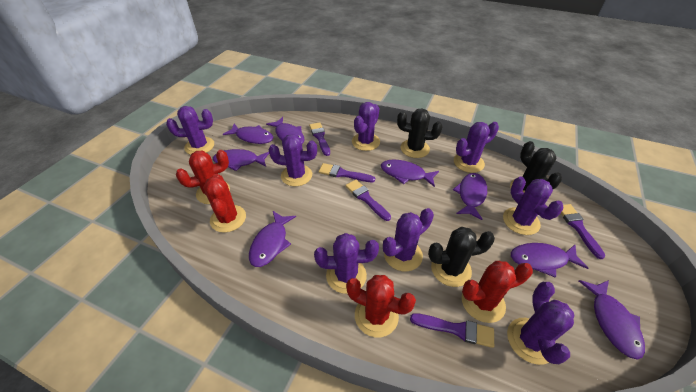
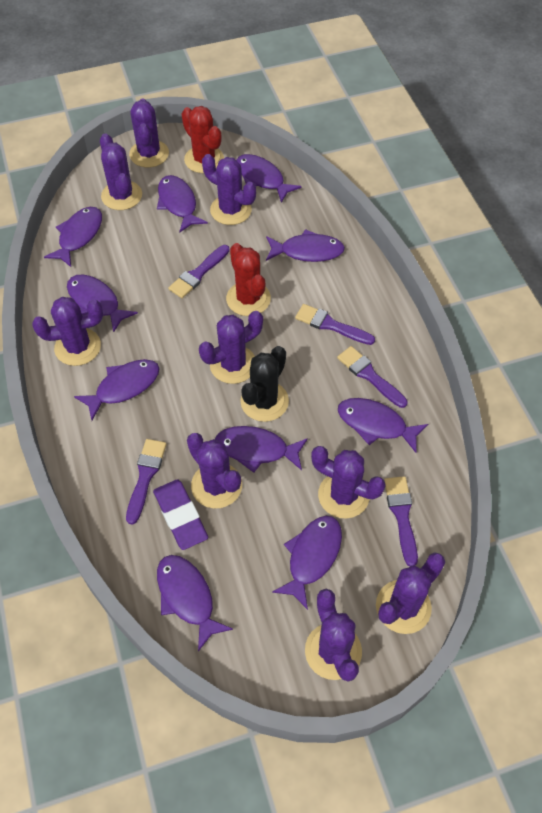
black cactus: 3 -> 1
purple cactus: 8 -> 9
purple eraser: 0 -> 1
purple fish: 8 -> 10
red cactus: 4 -> 2

